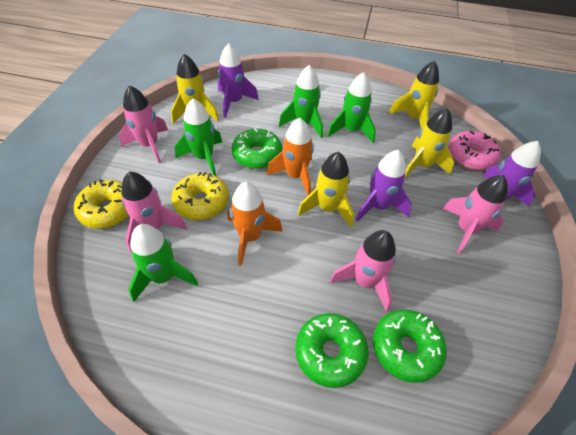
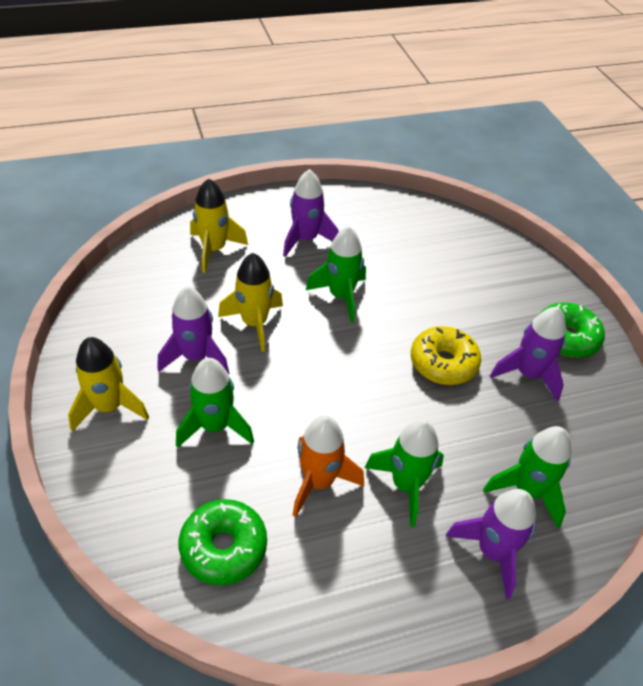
green donut: 3 -> 2
orange rocket: 2 -> 1
pink donut: 1 -> 0
pink rocket: 4 -> 0
purple rocket: 3 -> 4
yellow donut: 2 -> 1
yellow rocket: 4 -> 3

